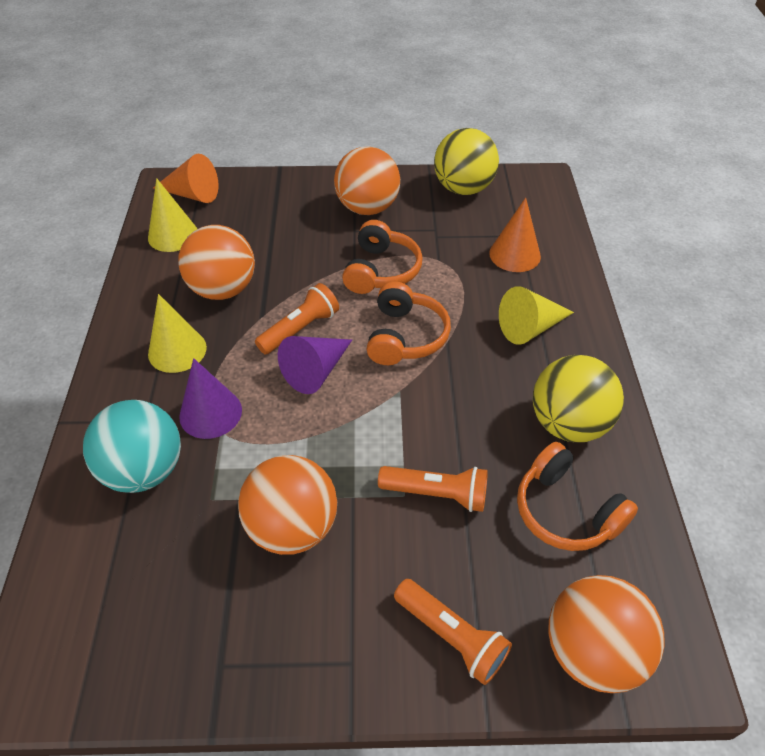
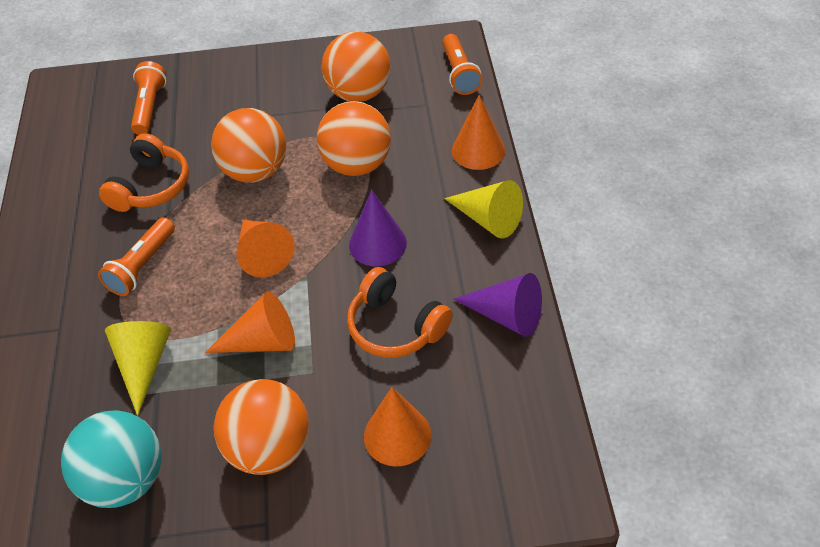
orange cone: 2 -> 4
orange headphones: 3 -> 2
yellow ball: 2 -> 0
yellow cone: 3 -> 2

